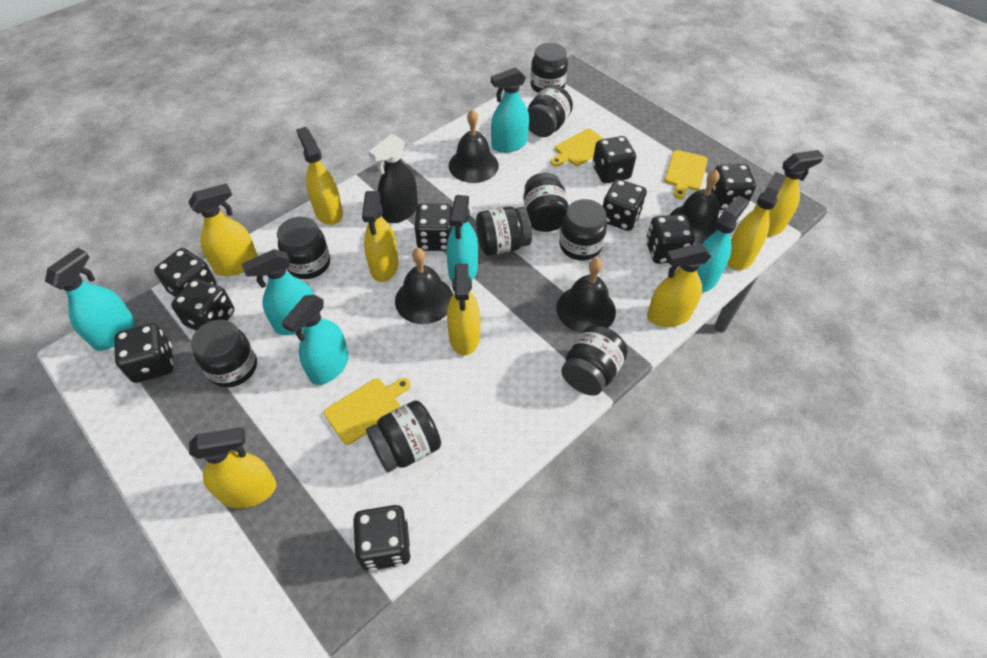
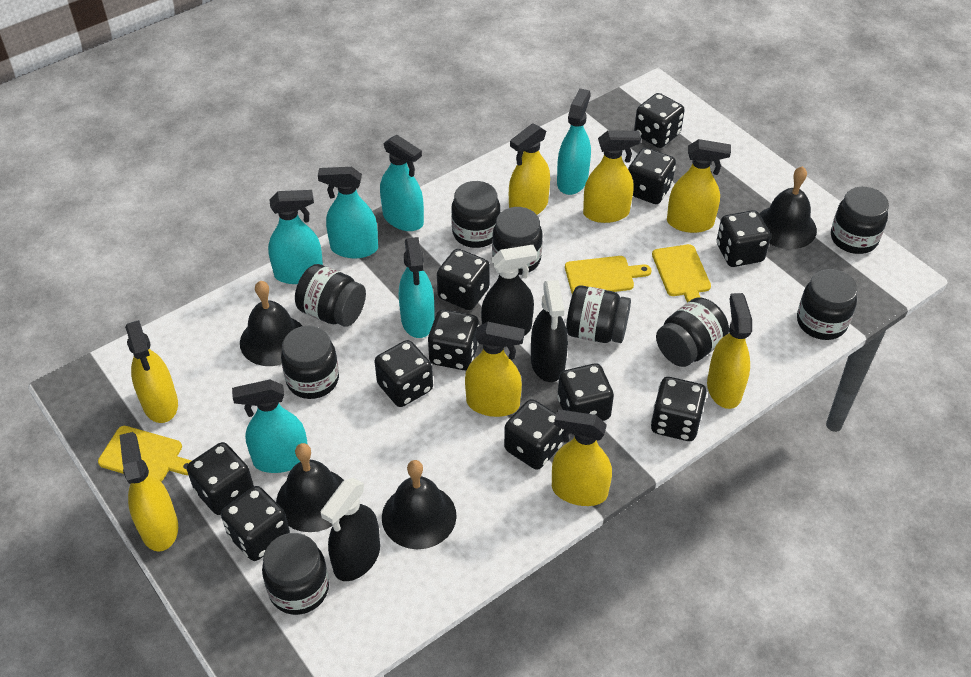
black dice: 9 -> 11
black spray bottle: 1 -> 3

